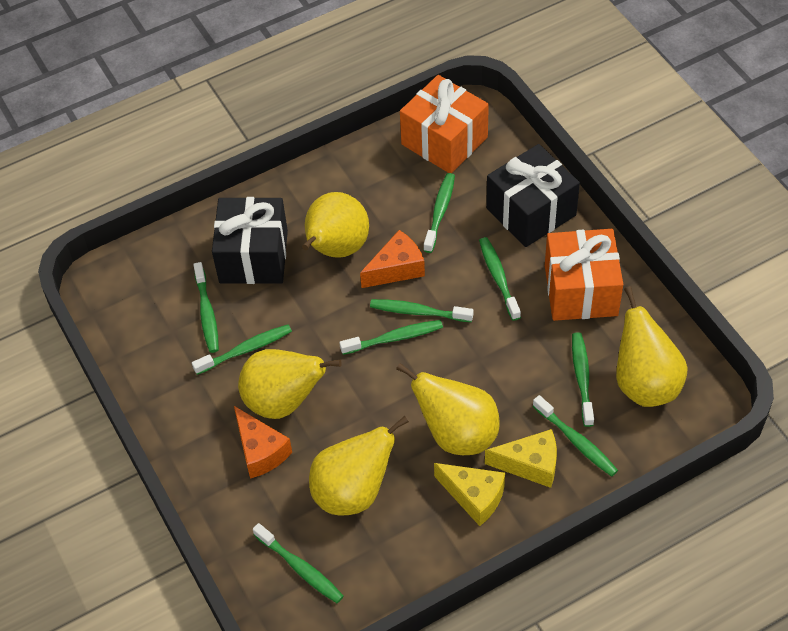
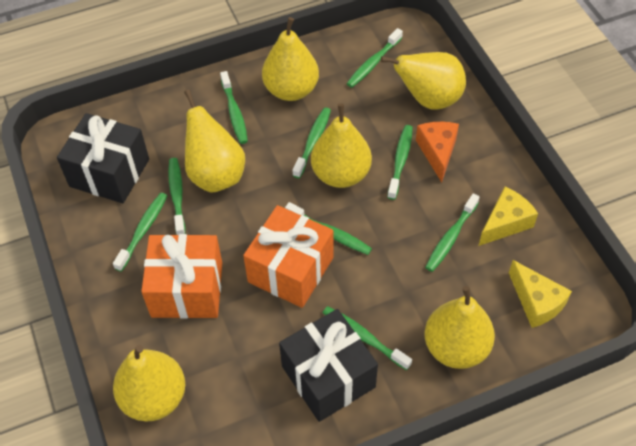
orange cheese: 2 -> 1
yellow pear: 5 -> 6

